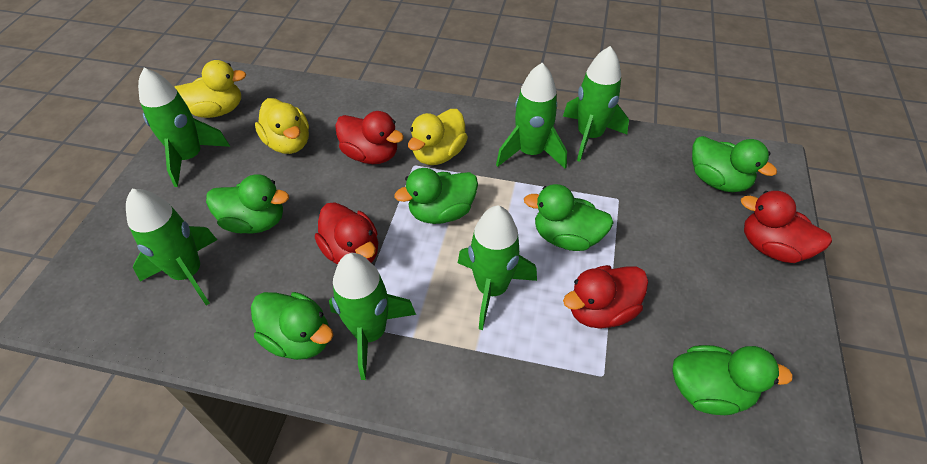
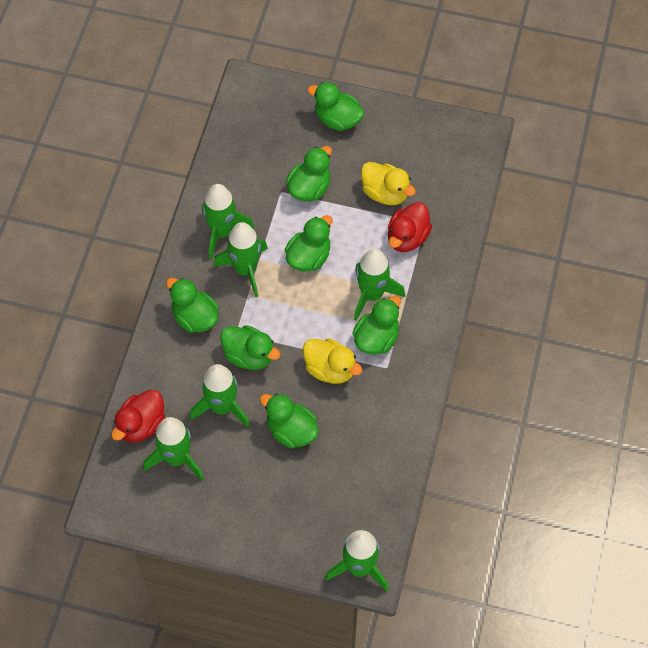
green duck: 6 -> 7
red duck: 4 -> 2
yellow duck: 3 -> 2

